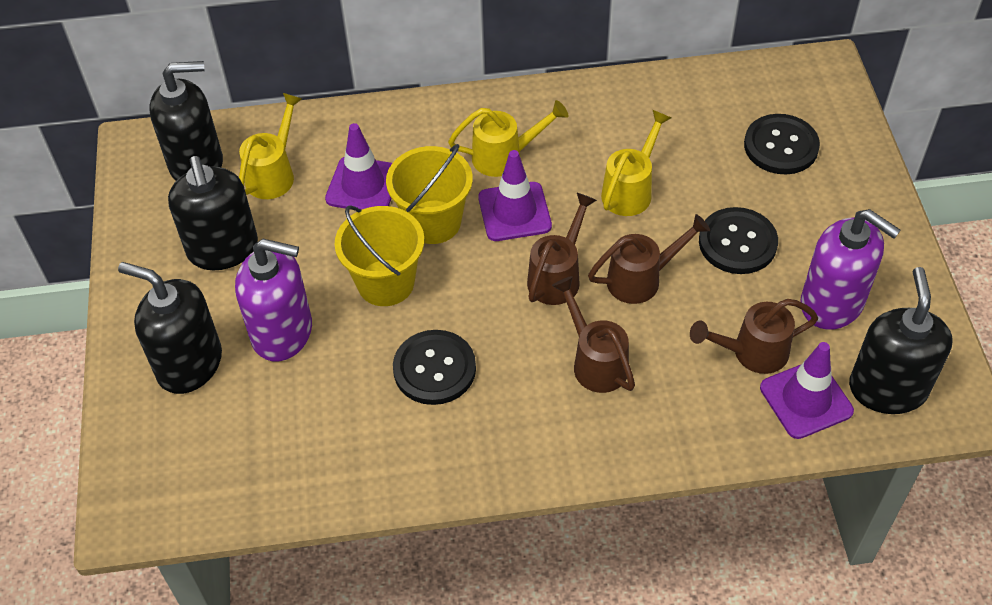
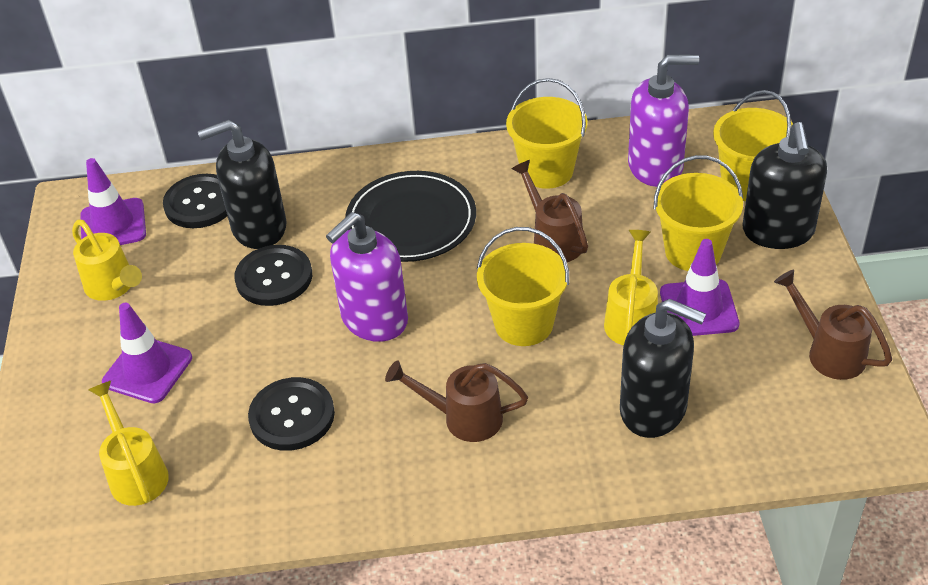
black plate: 0 -> 1
black soap dispenser: 4 -> 3
brown watering can: 4 -> 3
yellow bucket: 2 -> 4

